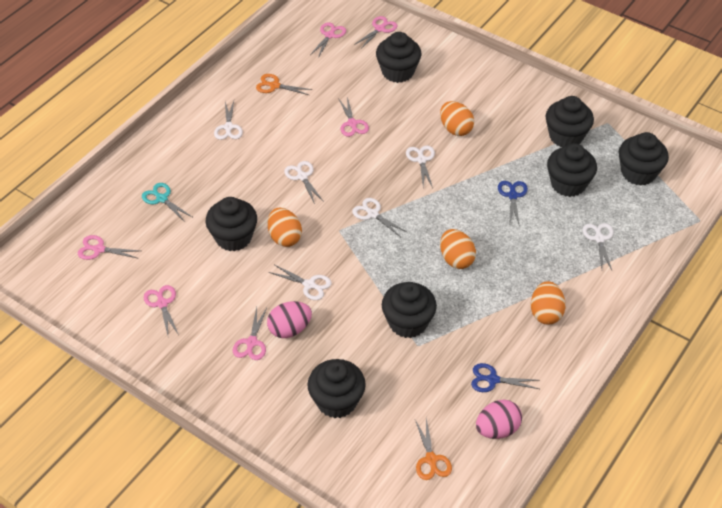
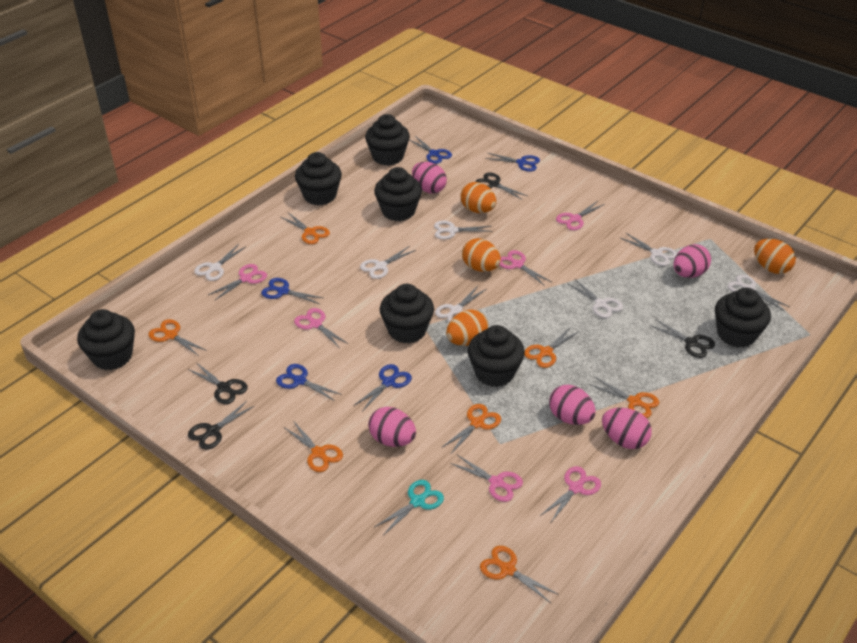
black scissors: 0 -> 4
blue scissors: 2 -> 5
orange scissors: 2 -> 7
pink egg: 2 -> 5
white scissors: 6 -> 7

